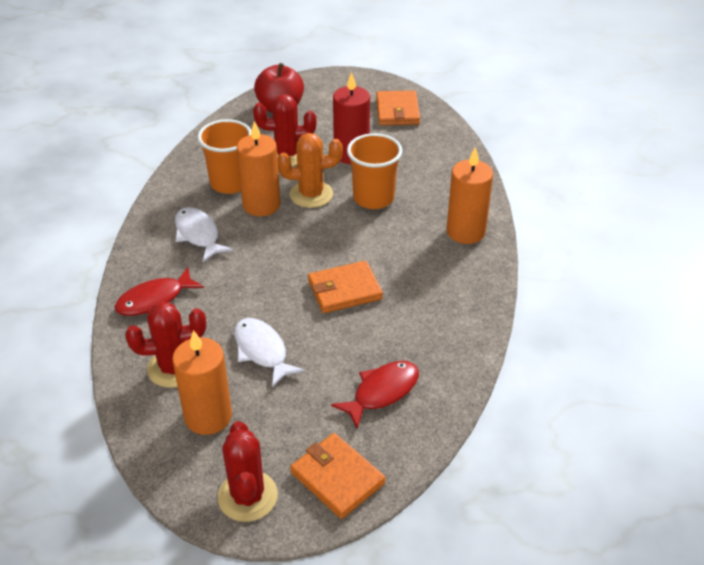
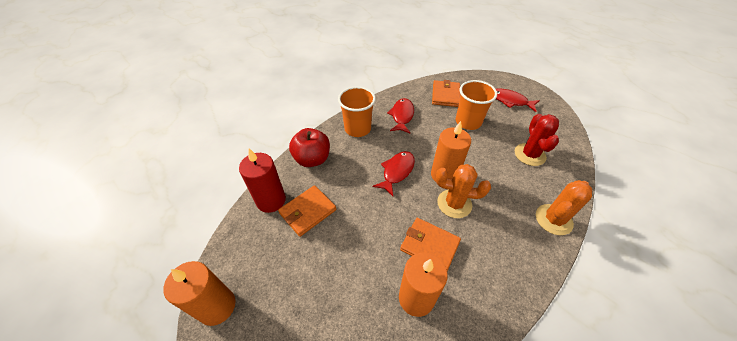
orange cactus: 1 -> 2
red cactus: 3 -> 1
red fish: 2 -> 3
white fish: 2 -> 0

